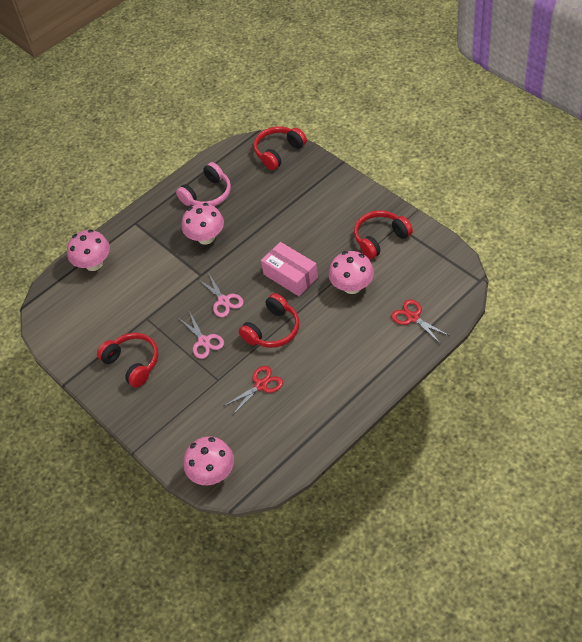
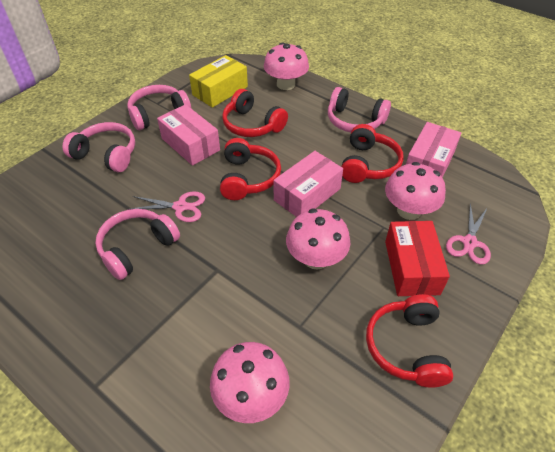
pink box: 1 -> 3
pink headphones: 1 -> 4
red box: 0 -> 1
red scissors: 2 -> 0
yellow box: 0 -> 1

